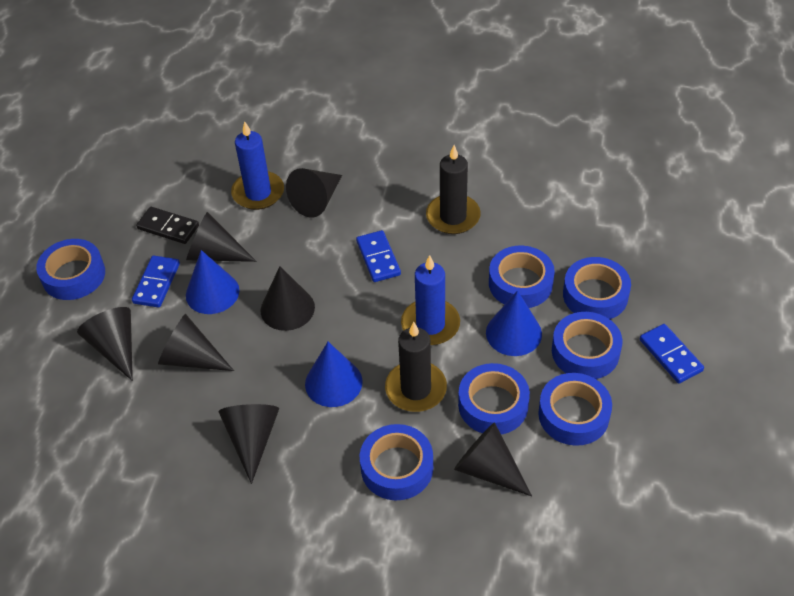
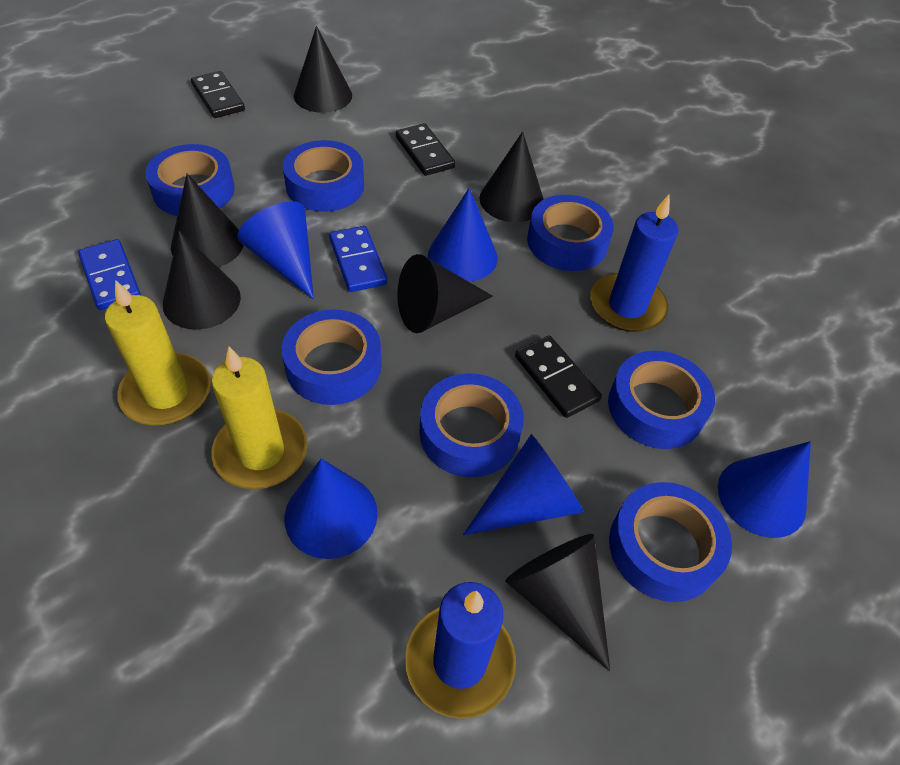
black candle: 2 -> 0
black cone: 7 -> 6
black domino: 1 -> 3
blue cone: 3 -> 5
blue domino: 3 -> 2
yellow candle: 0 -> 2

